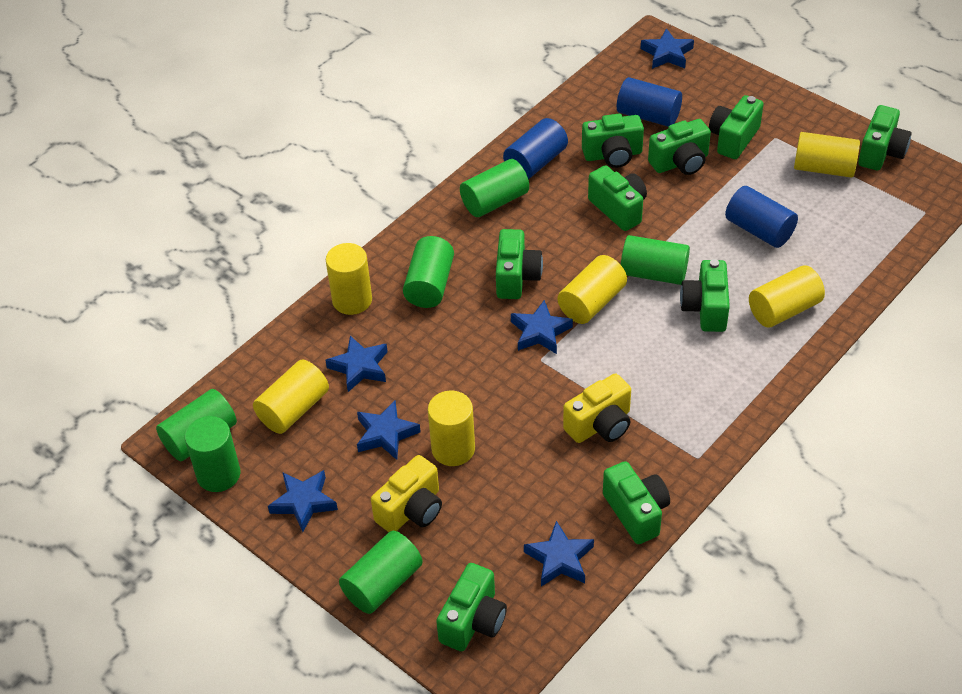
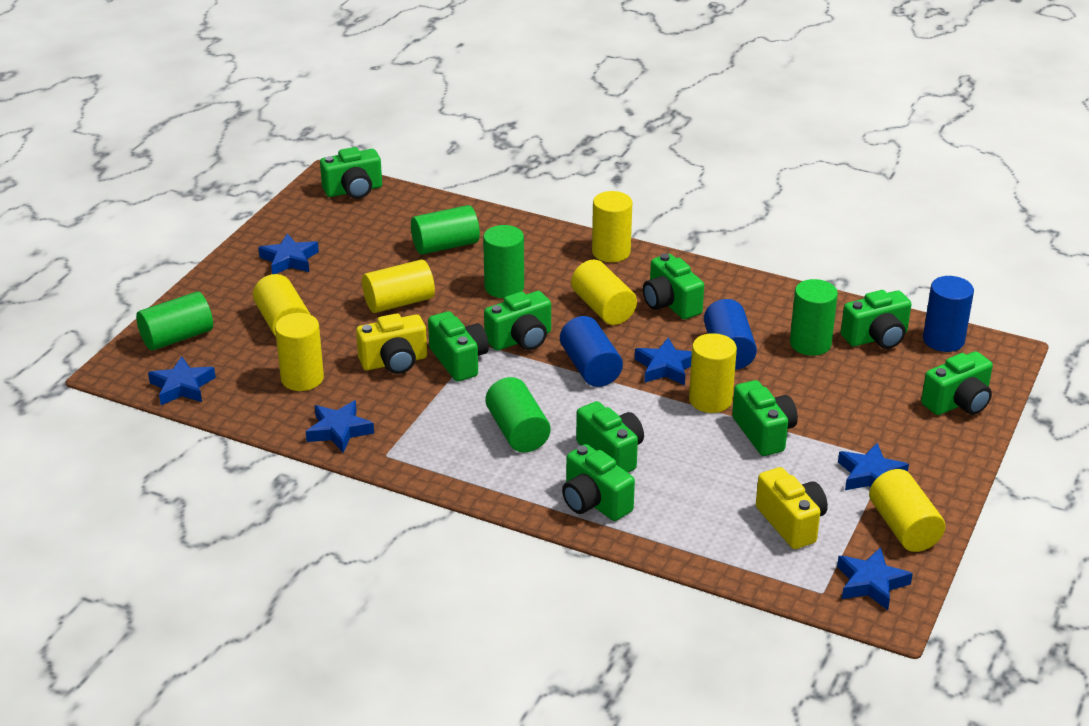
green cylinder: 6 -> 5
yellow cylinder: 6 -> 7

